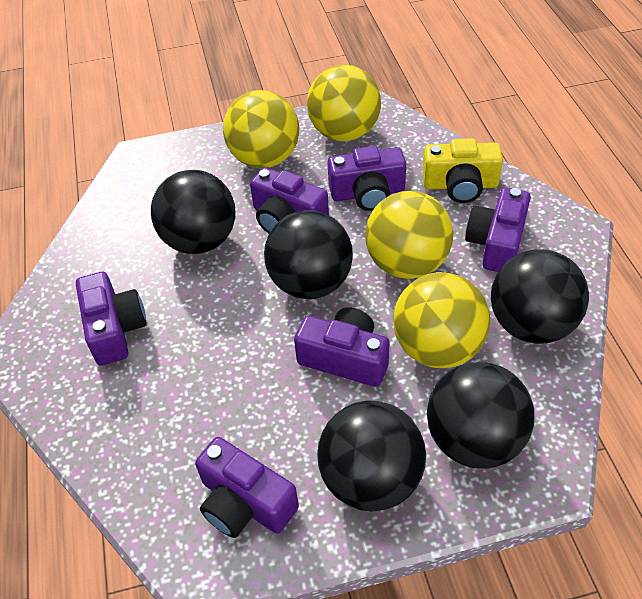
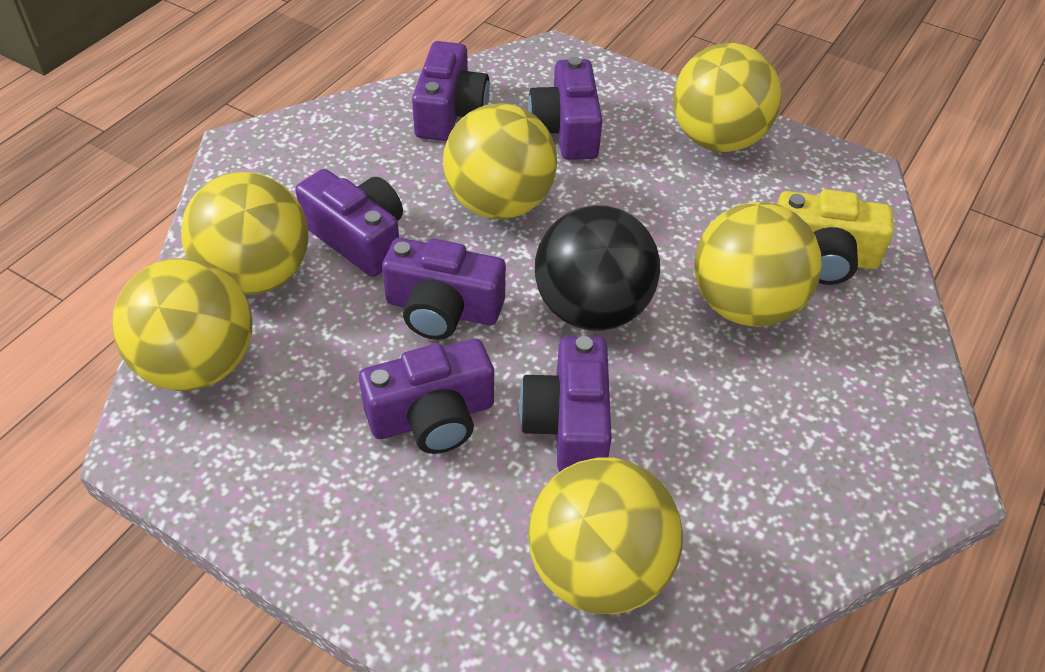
black ball: 5 -> 1
yellow ball: 4 -> 6

